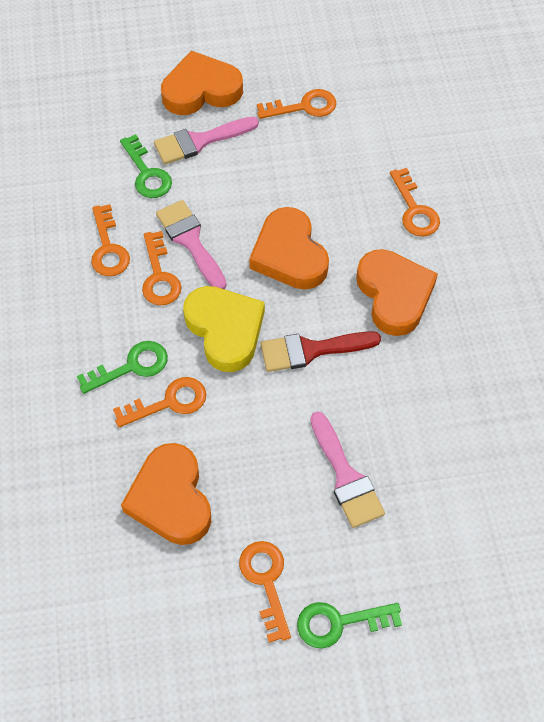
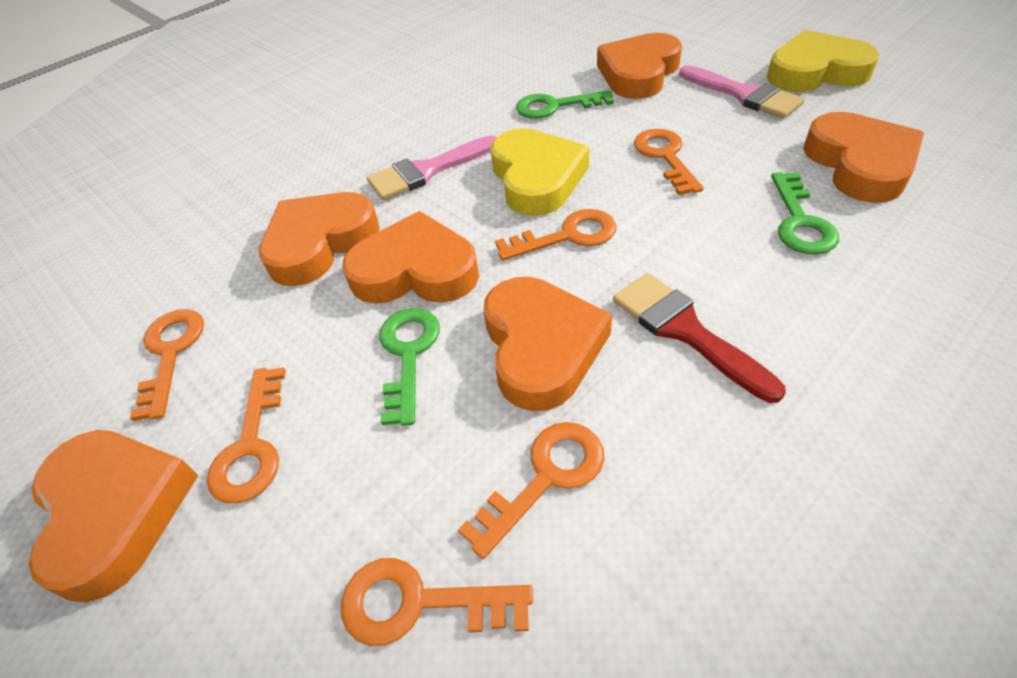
orange heart: 4 -> 6
pink brush: 3 -> 2
yellow heart: 1 -> 2

